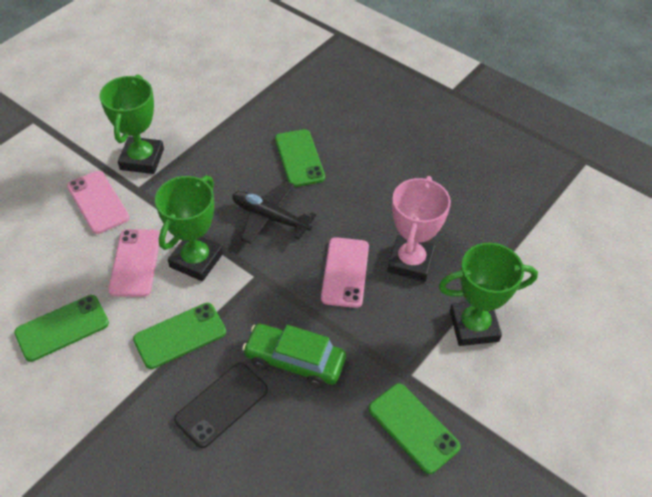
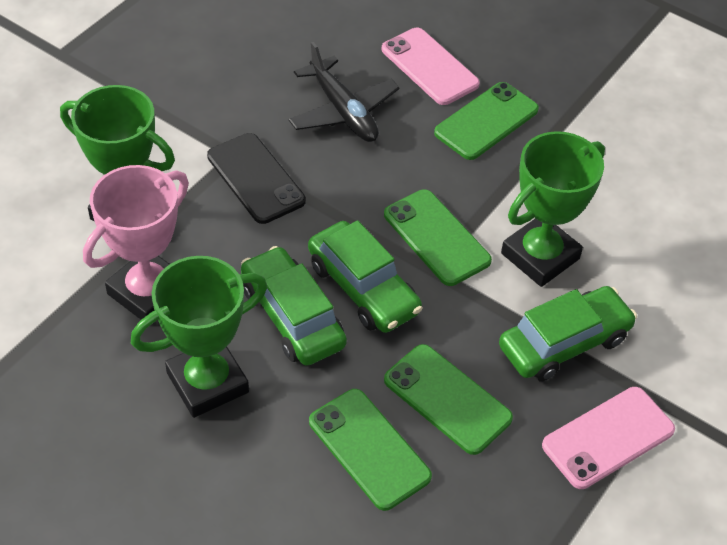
green car: 1 -> 3
pink phone: 3 -> 2

